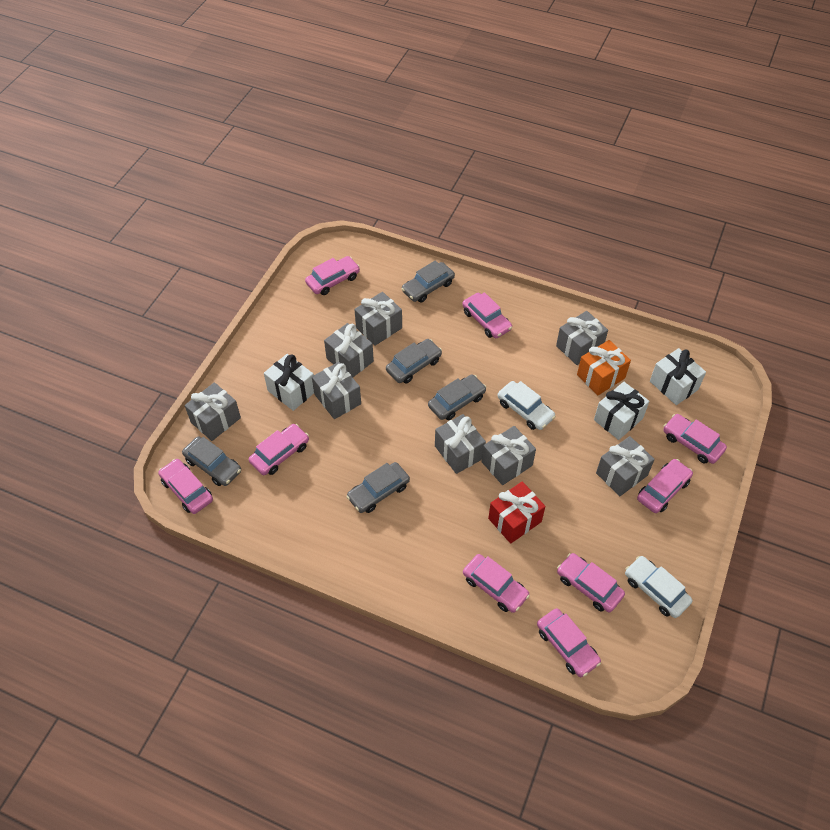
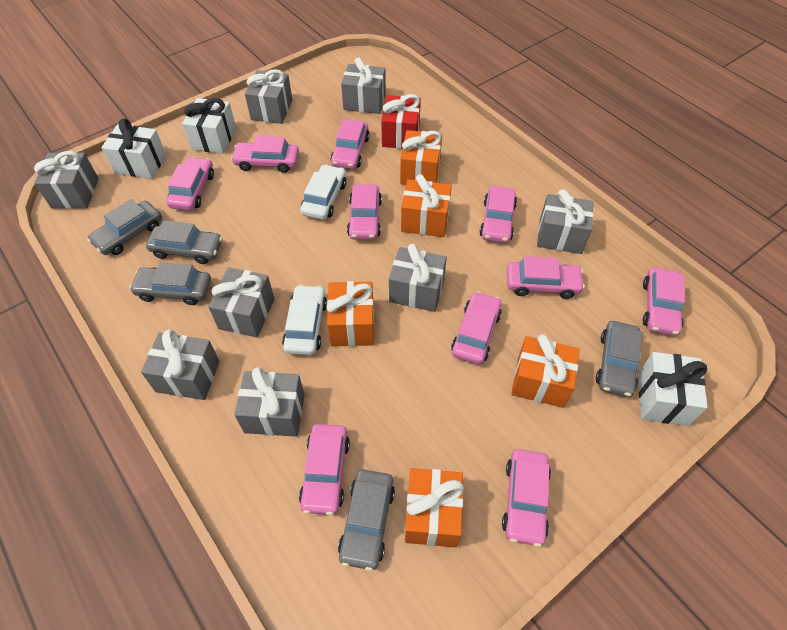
orange gift: 1 -> 5
pink car: 9 -> 10

